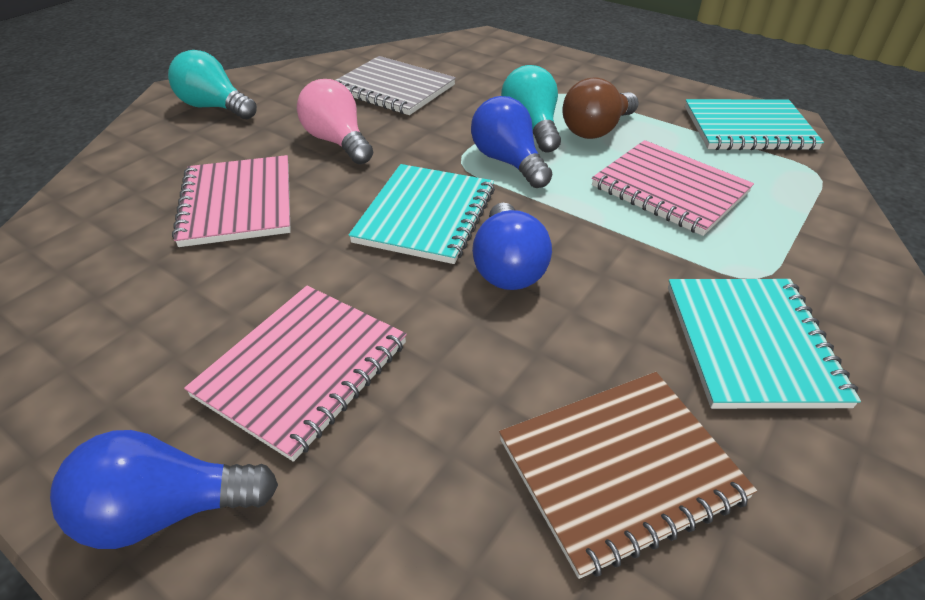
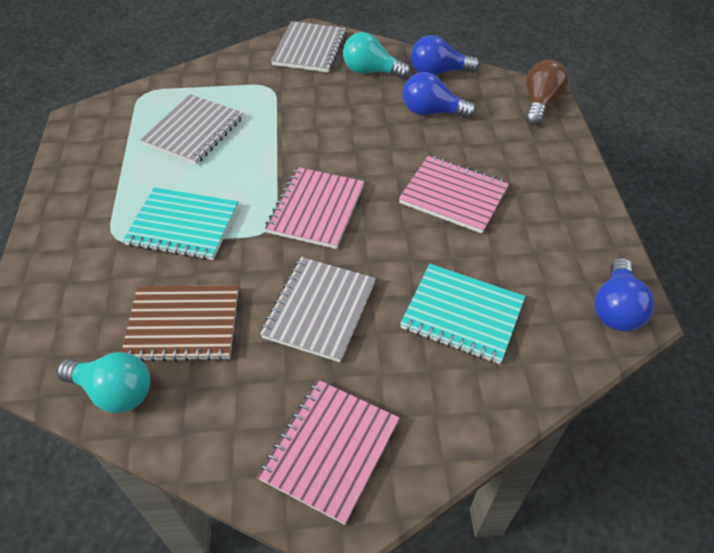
grey notebook: 1 -> 3
pink light bulb: 1 -> 0
turquoise notebook: 3 -> 2

